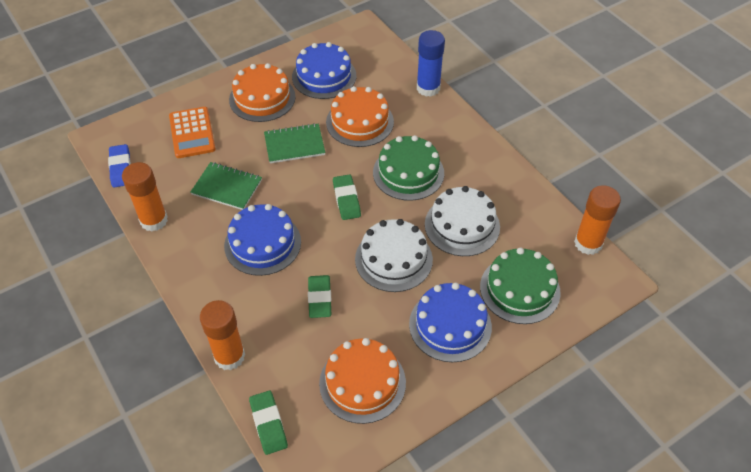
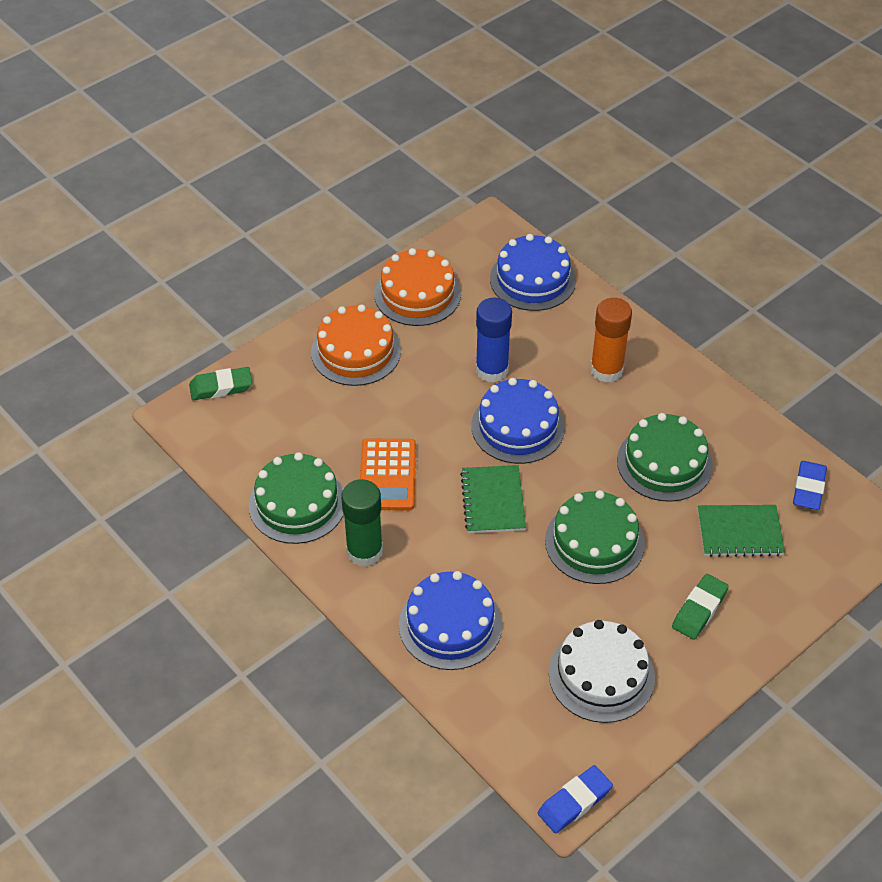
blue eraser: 1 -> 2
green cake: 2 -> 3
green eraser: 3 -> 2
green glue stick: 0 -> 1
orange cake: 3 -> 2
orange glue stick: 3 -> 1
white cake: 2 -> 1

